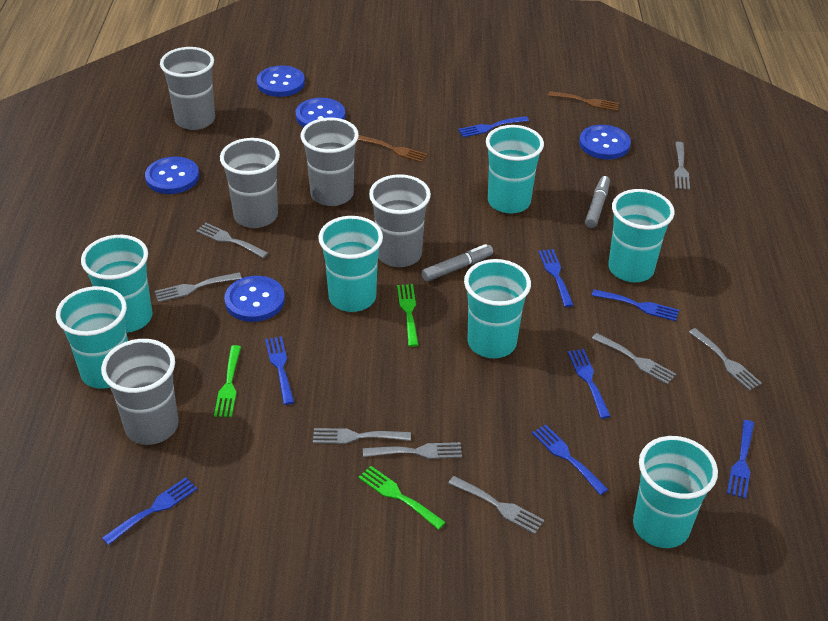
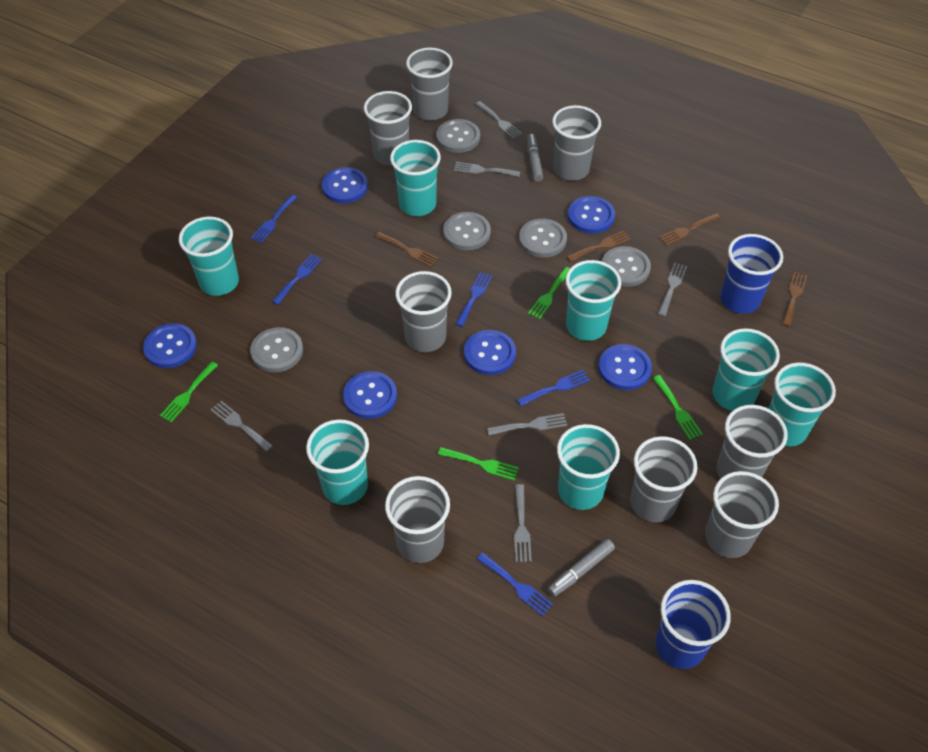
blue button: 5 -> 6
blue cup: 0 -> 2
blue fork: 8 -> 5
brown fork: 2 -> 4
green fork: 3 -> 4
grey button: 0 -> 5
grey cup: 5 -> 8
grey fork: 8 -> 6

